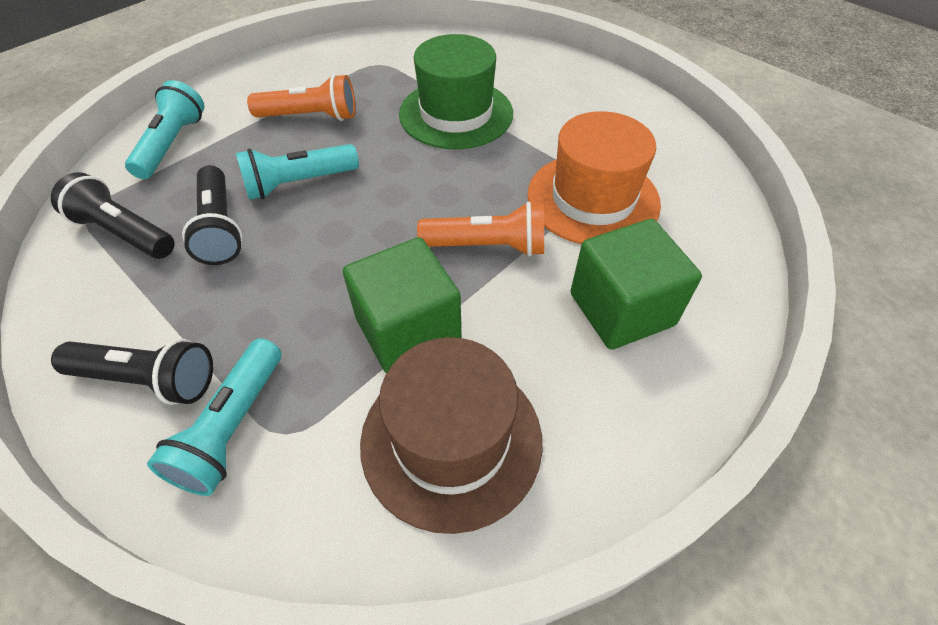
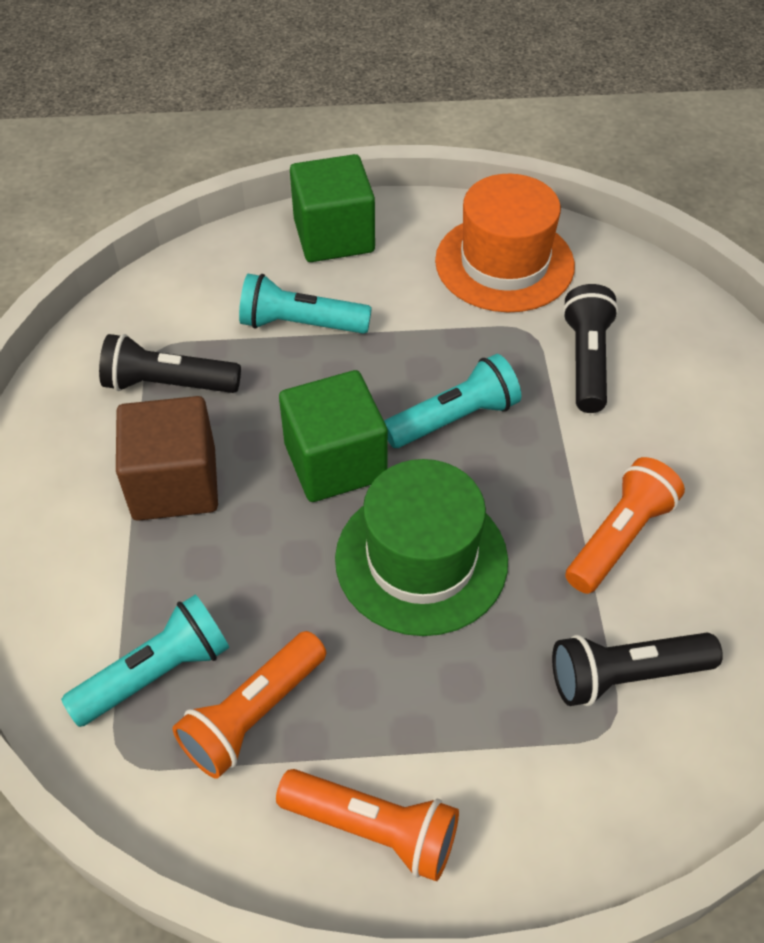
brown cube: 0 -> 1
brown hat: 1 -> 0
orange flashlight: 2 -> 3

